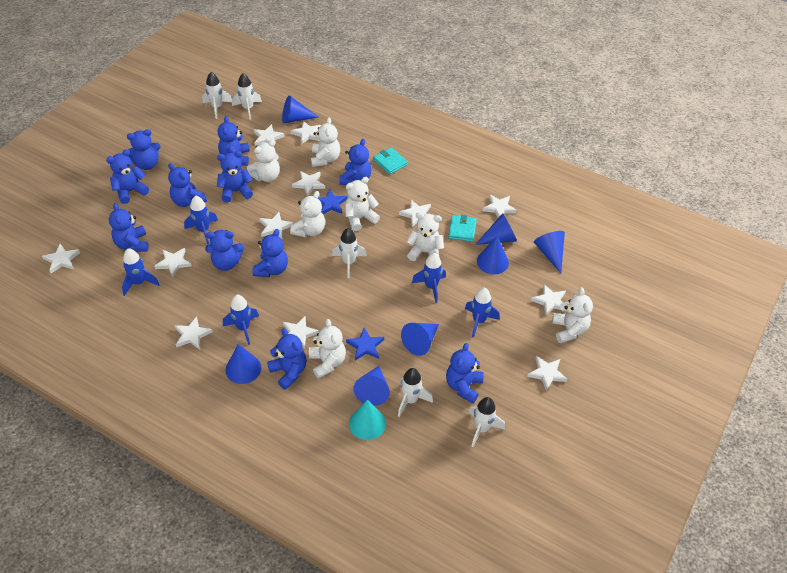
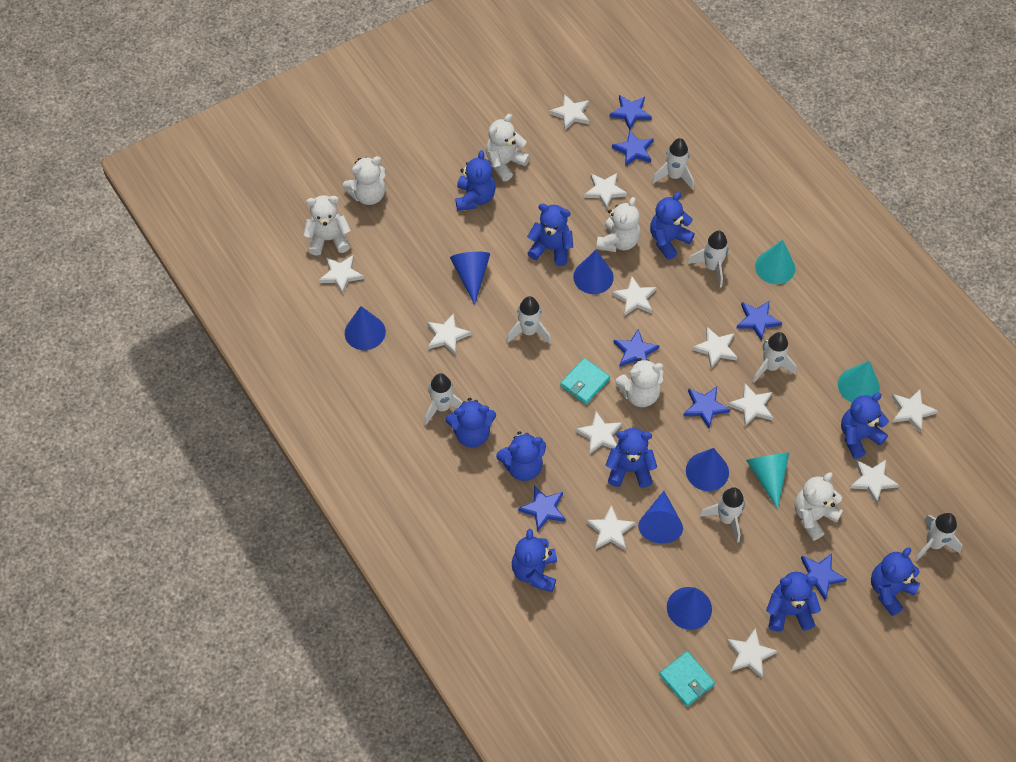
blue cone: 7 -> 6
blue rocket: 5 -> 0
blue star: 2 -> 7
blue teddy bear: 11 -> 10
turquoise cone: 1 -> 3
white rocket: 5 -> 7
white teddy bear: 7 -> 6

